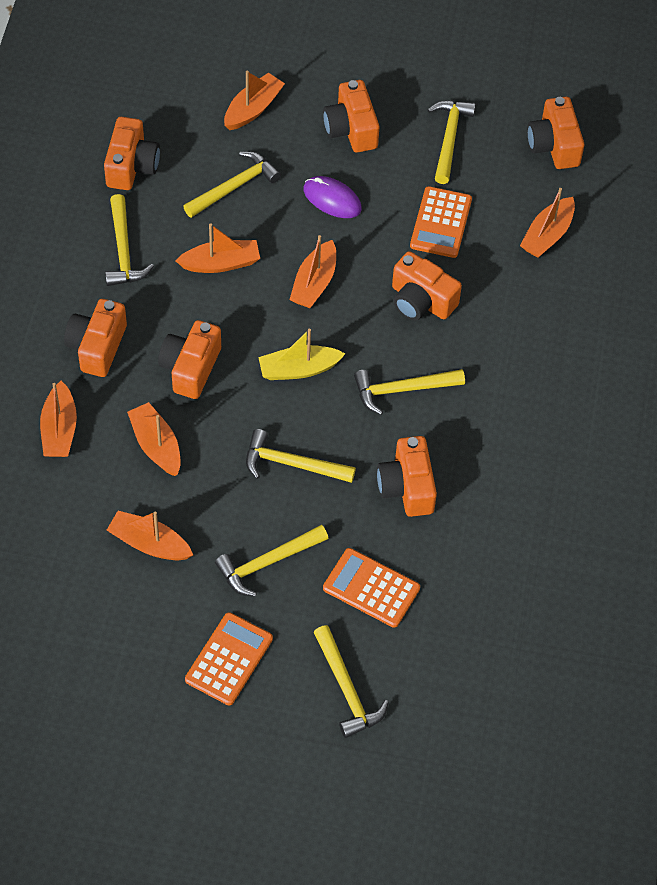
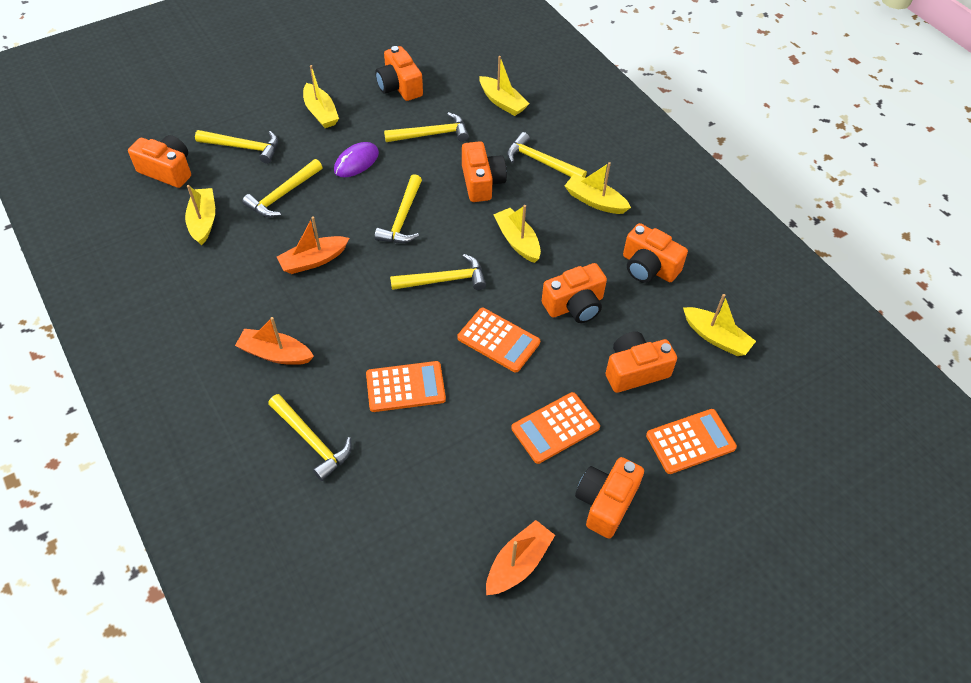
orange boat: 7 -> 3
orange calculator: 3 -> 4
yellow boat: 1 -> 6

